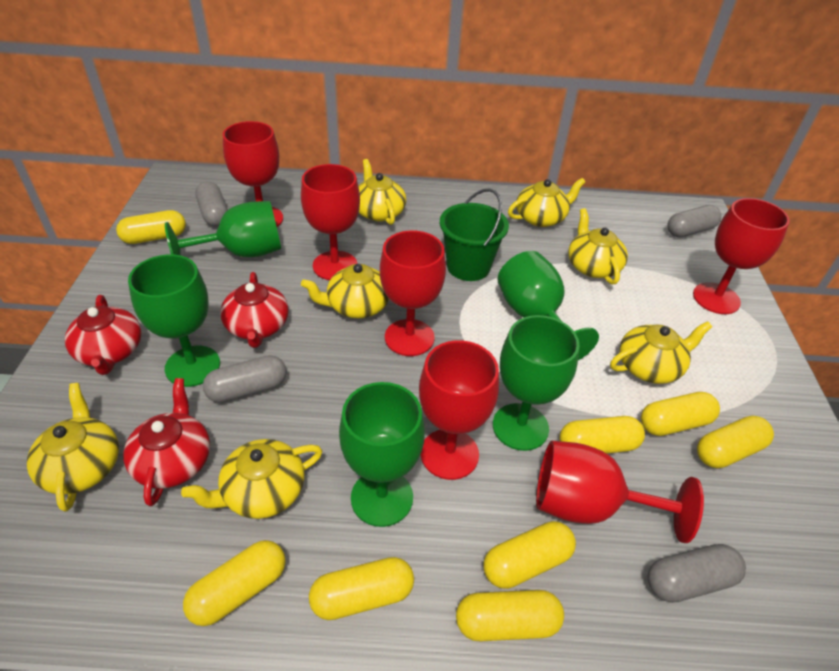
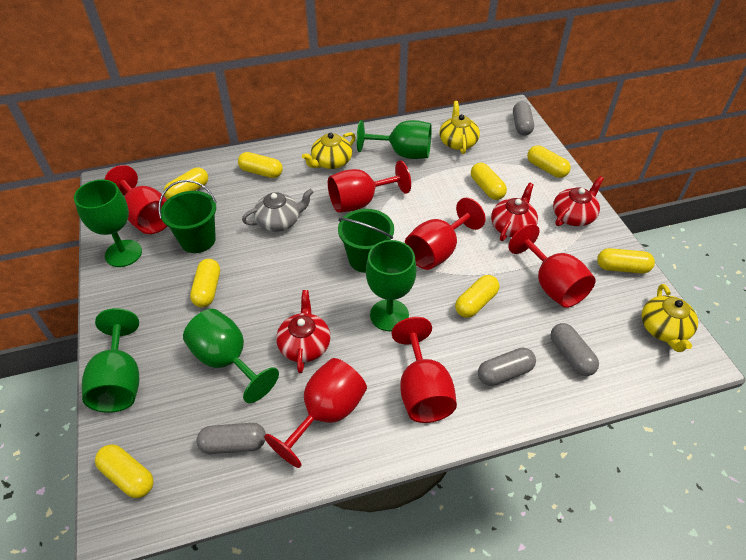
green bucket: 1 -> 2
grey teapot: 0 -> 1
yellow teapot: 7 -> 3

